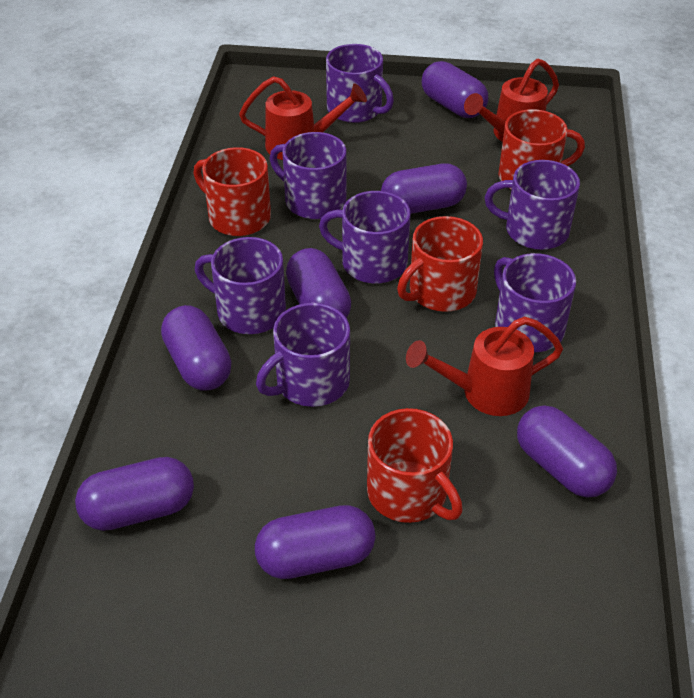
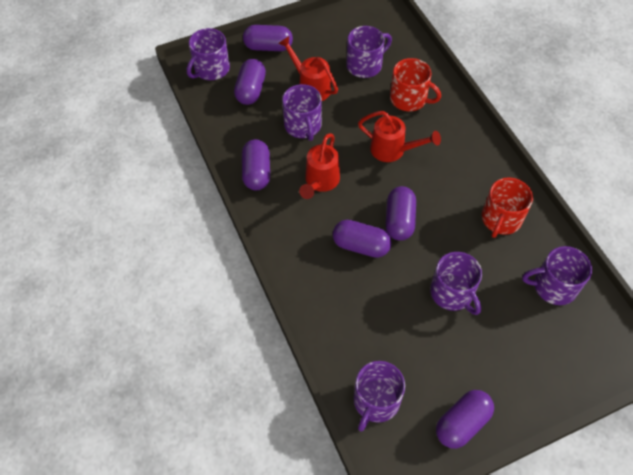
purple capsule: 7 -> 6
purple mug: 7 -> 6
red mug: 4 -> 2

